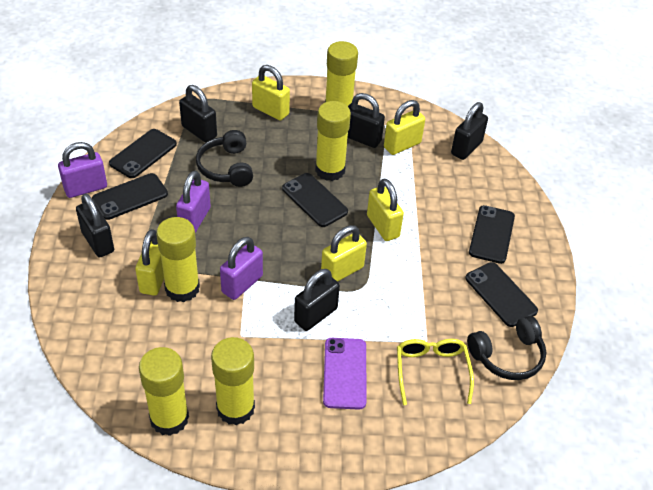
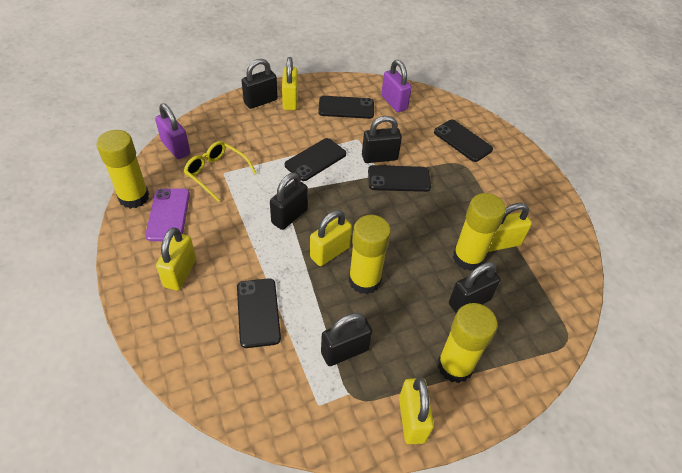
black headphones: 2 -> 0
purple padlock: 3 -> 2
yellow glue stick: 5 -> 4

